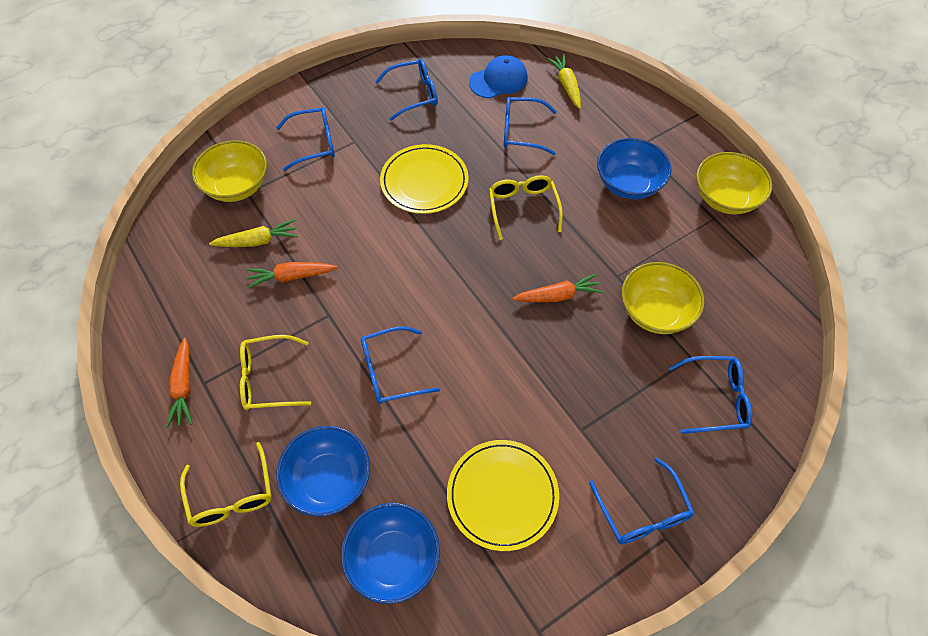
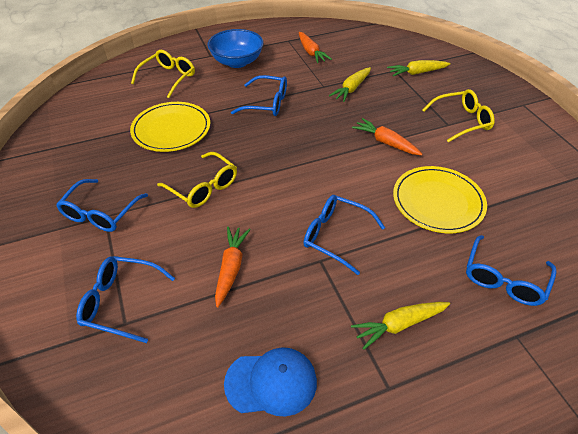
blue bowl: 3 -> 1
blue glasses: 6 -> 5
yellow bowl: 3 -> 0
yellow carrot: 2 -> 3

